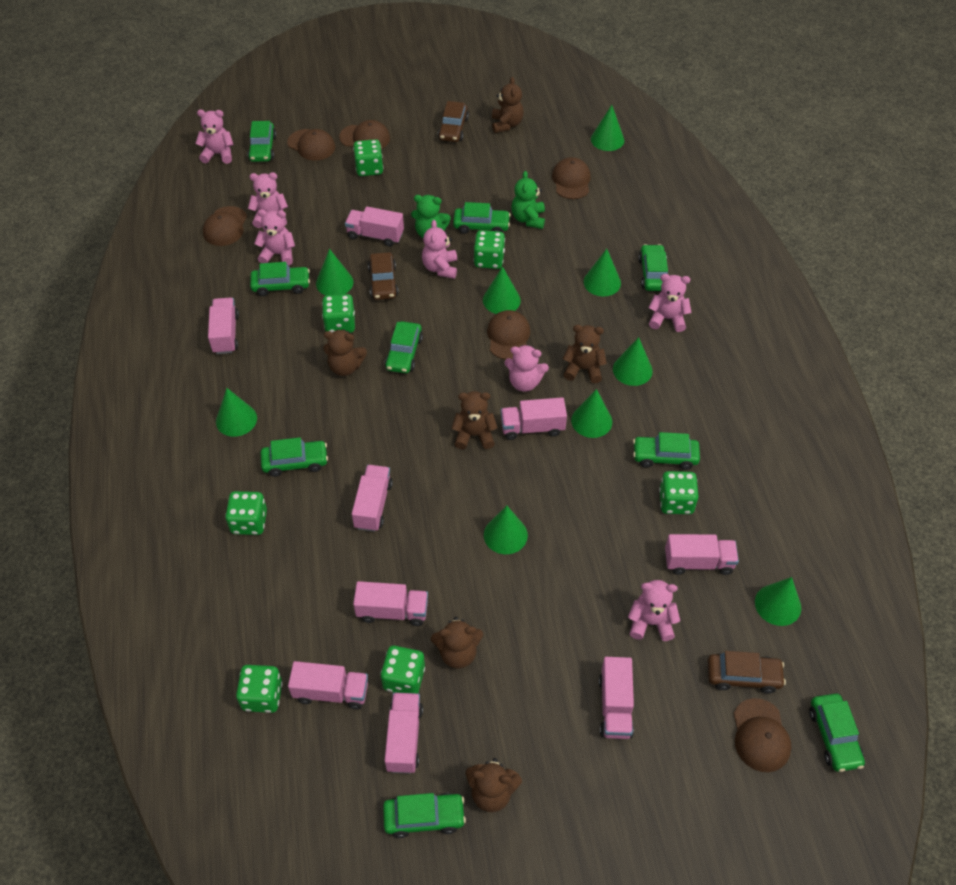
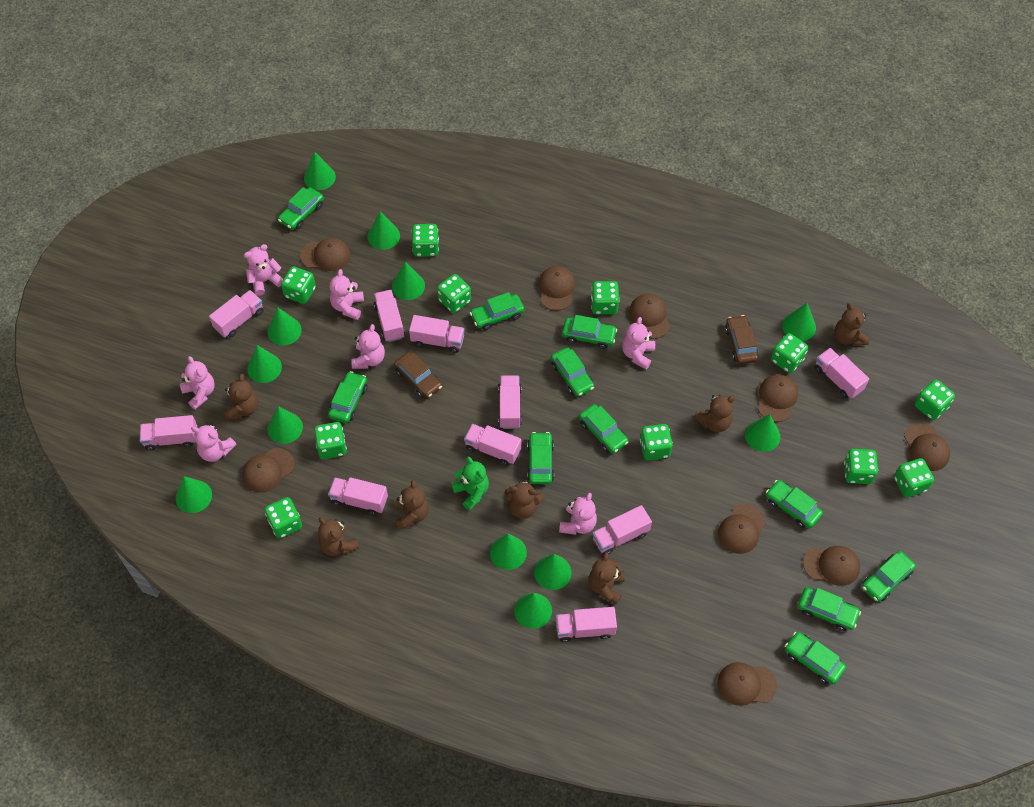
brown cap: 6 -> 9
brown car: 3 -> 2
brown teddy bear: 6 -> 7
green car: 9 -> 11
green cone: 9 -> 12
green dice: 7 -> 11
green teddy bear: 2 -> 1
pink truck: 9 -> 10

